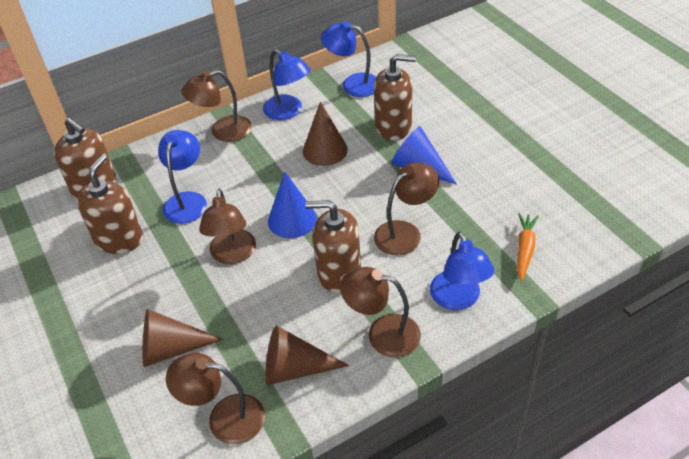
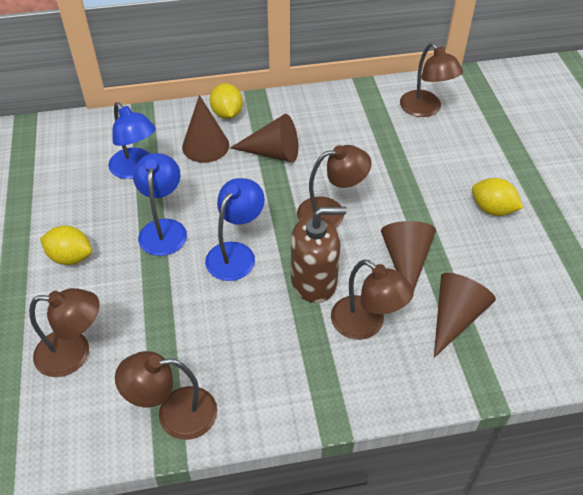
blue cone: 2 -> 0
blue lamp: 4 -> 3
brown cone: 3 -> 4
brown soap dispenser: 4 -> 1
orange carrot: 1 -> 0
yellow lemon: 0 -> 3

